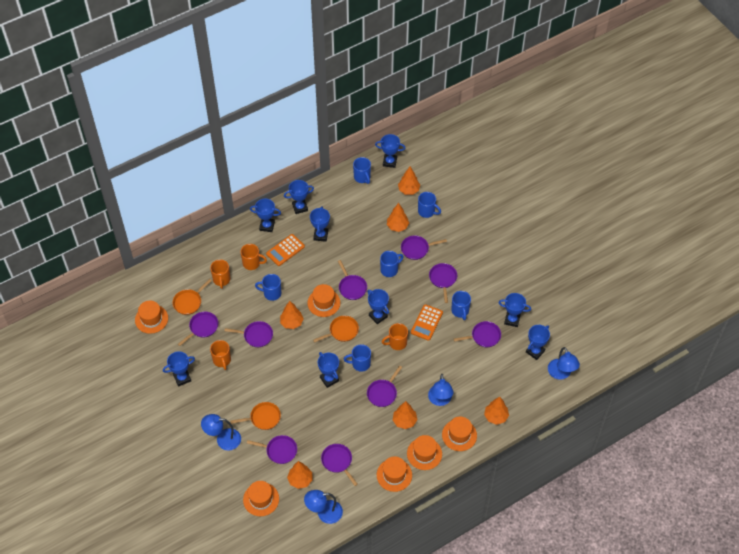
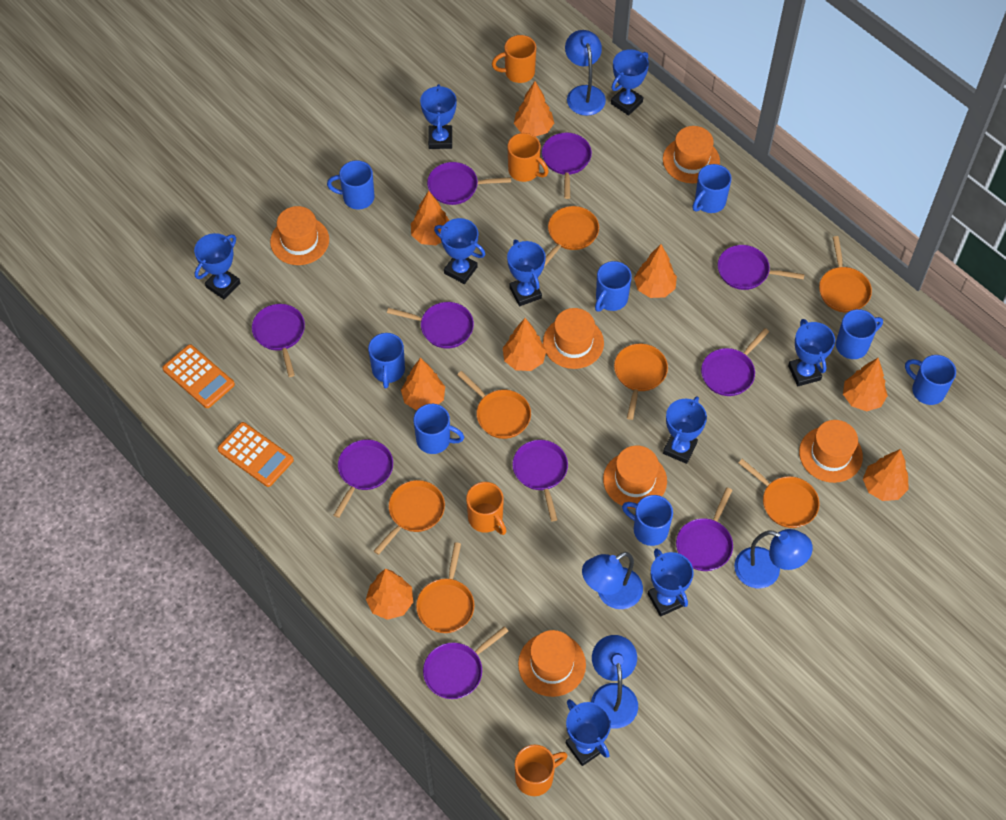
blue mug: 6 -> 8
orange pan: 3 -> 7
orange tree: 6 -> 8
purple pan: 9 -> 10

